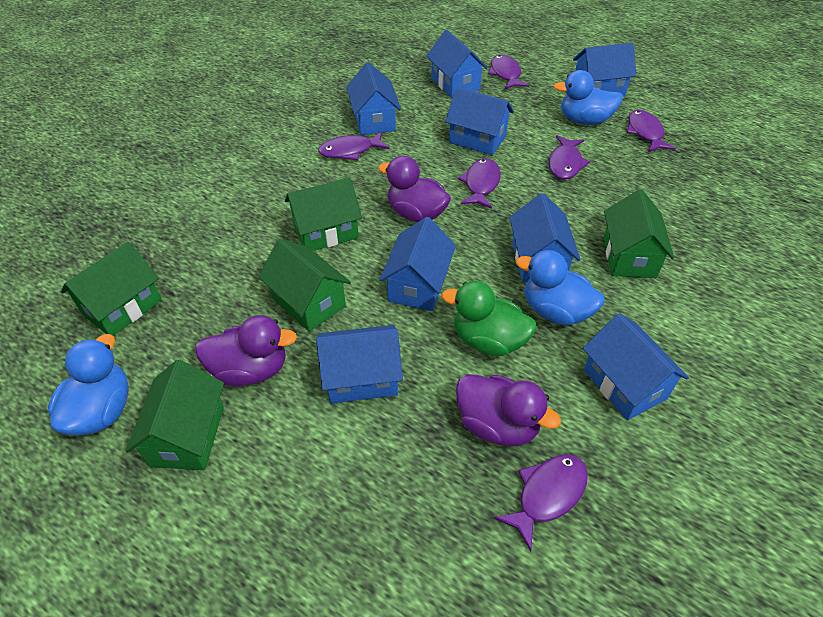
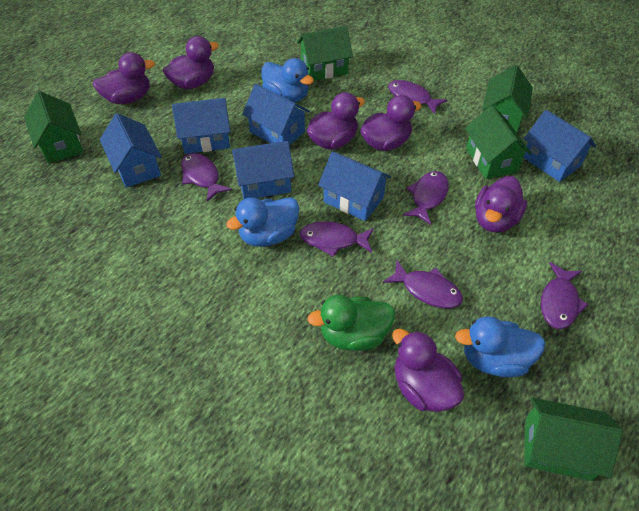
blue house: 8 -> 6
purple duck: 3 -> 6

